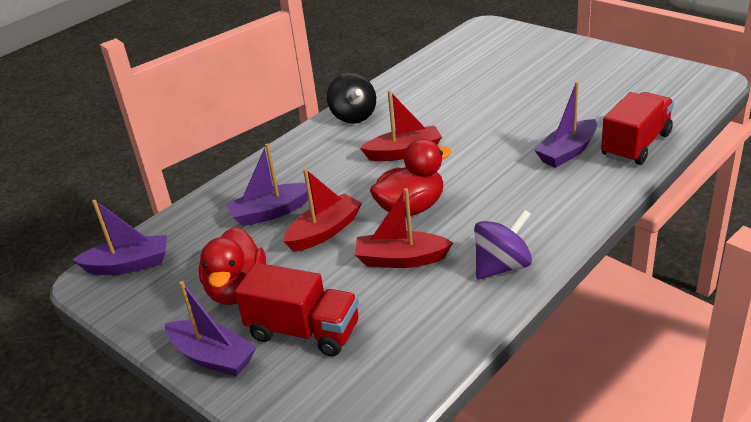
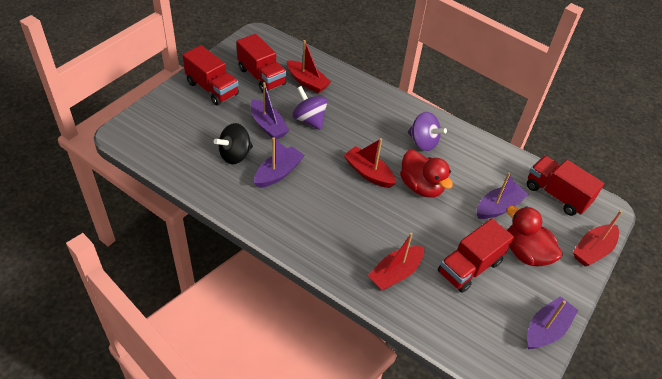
purple spinning top: 1 -> 2
red boat: 3 -> 4
red truck: 2 -> 4

